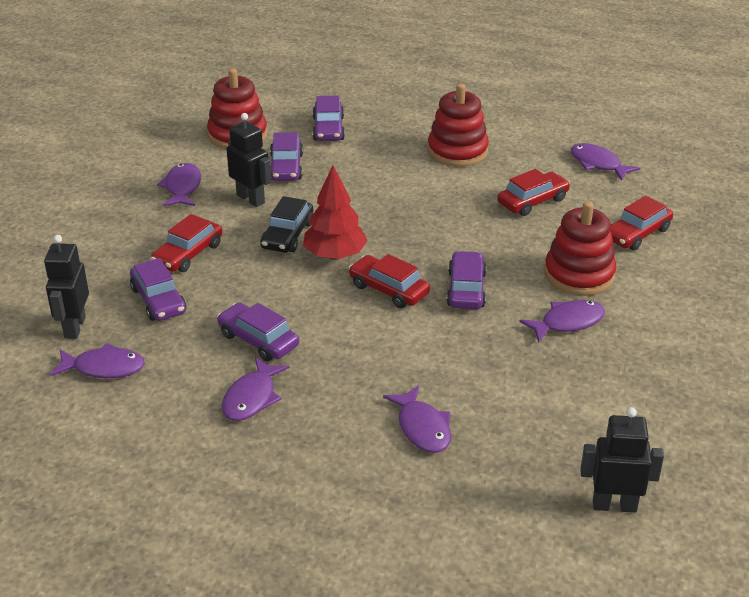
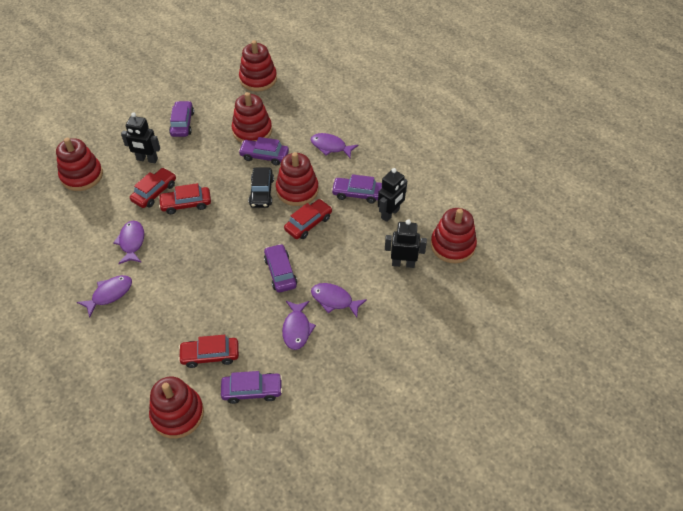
purple fish: 6 -> 5
red stacking toy: 3 -> 6
red tree: 1 -> 0

